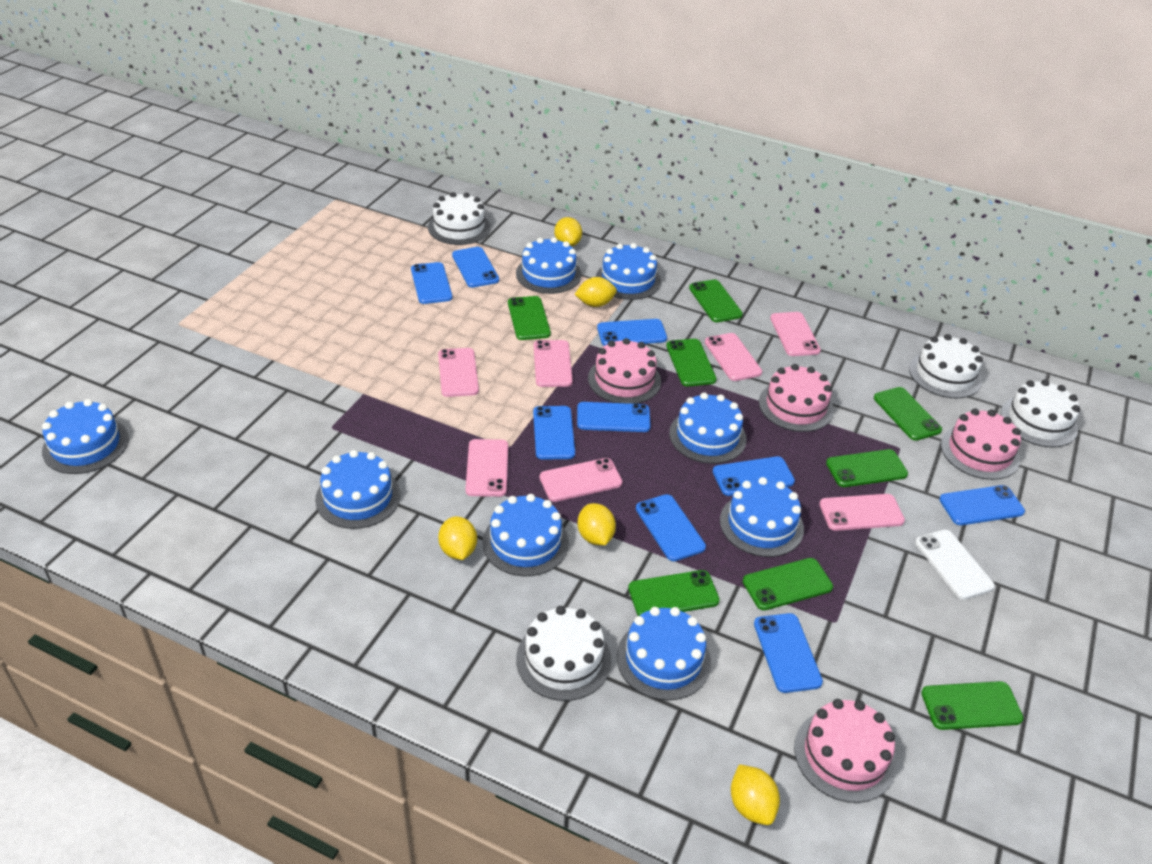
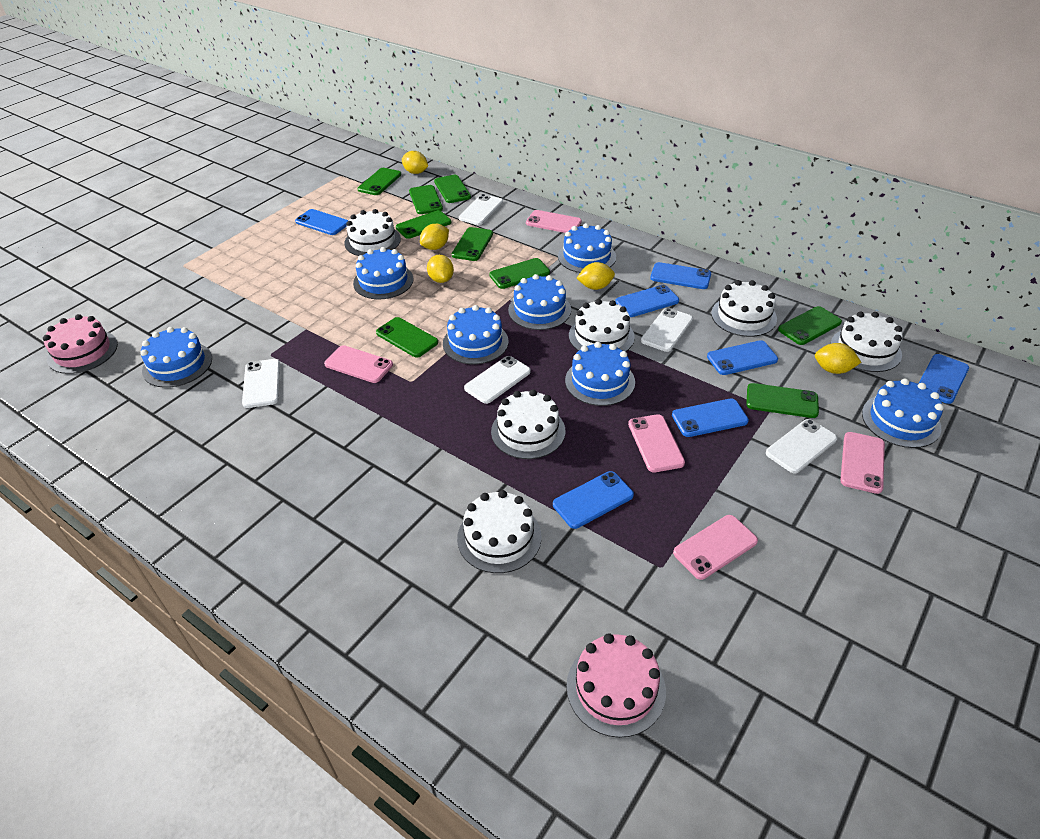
blue cake: 8 -> 7
blue phone: 9 -> 7
green phone: 8 -> 9
pink cake: 4 -> 2
pink phone: 7 -> 5
white cake: 4 -> 6
white phone: 1 -> 5

